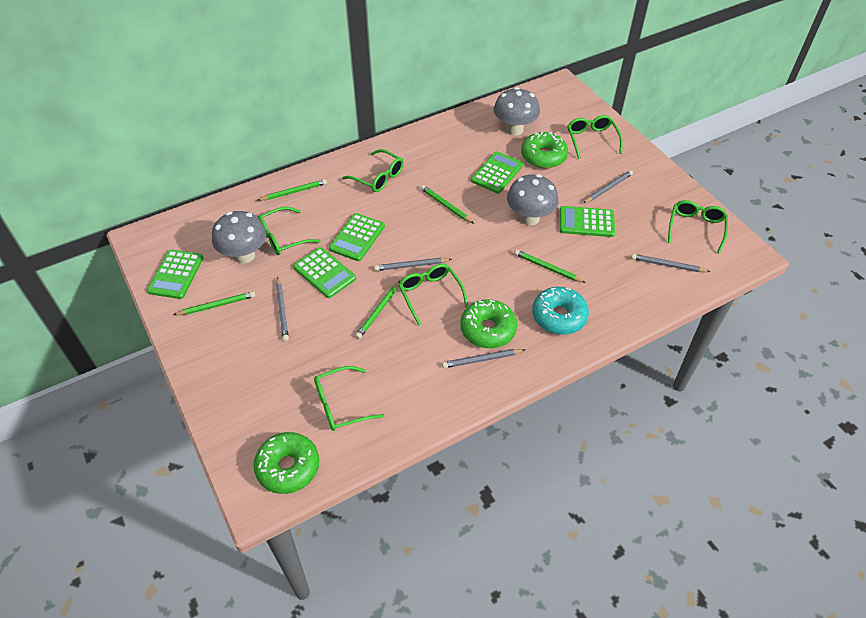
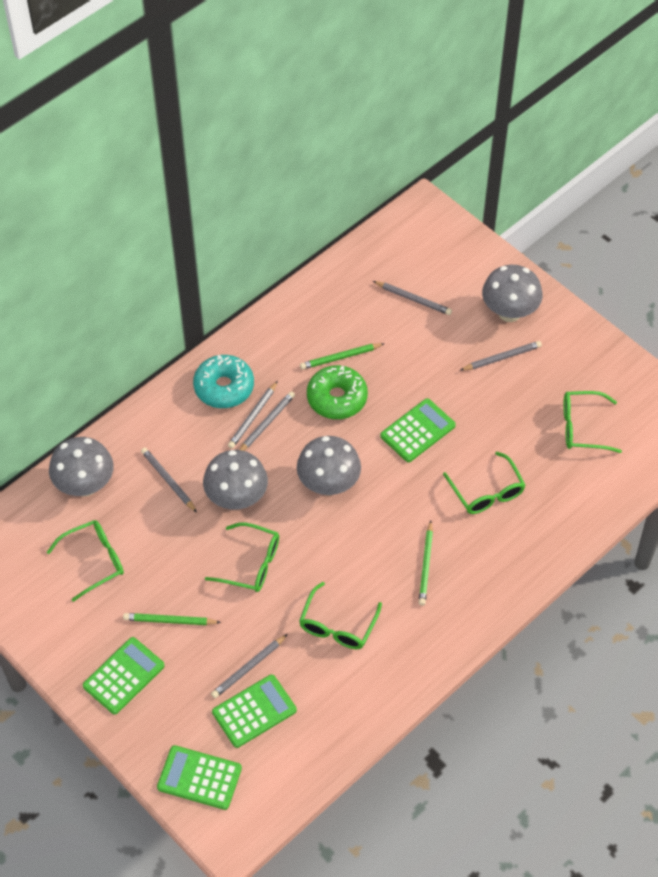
green calculator: 5 -> 4
green donut: 3 -> 1
green glasses: 6 -> 5
green pencil: 5 -> 3
grey mushroom: 3 -> 4
grey pencil: 5 -> 6

